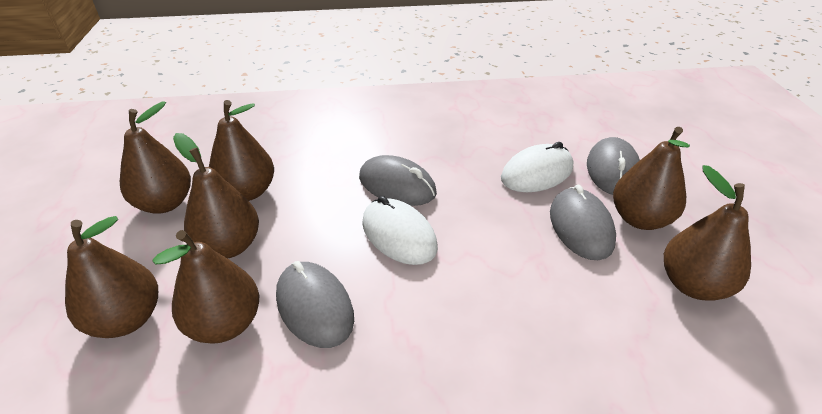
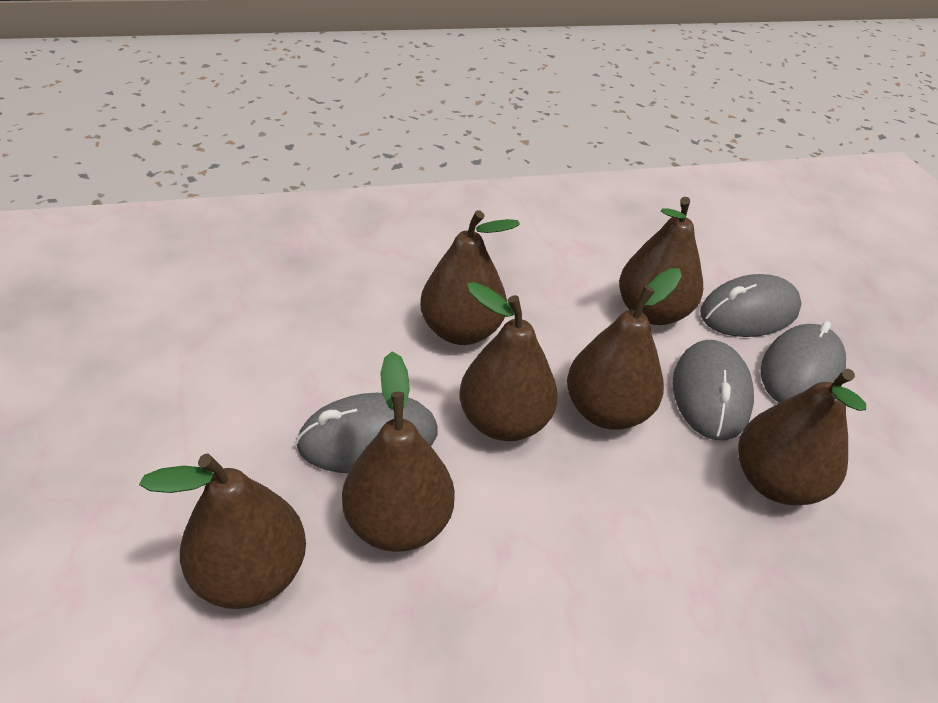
white mouse: 2 -> 0

